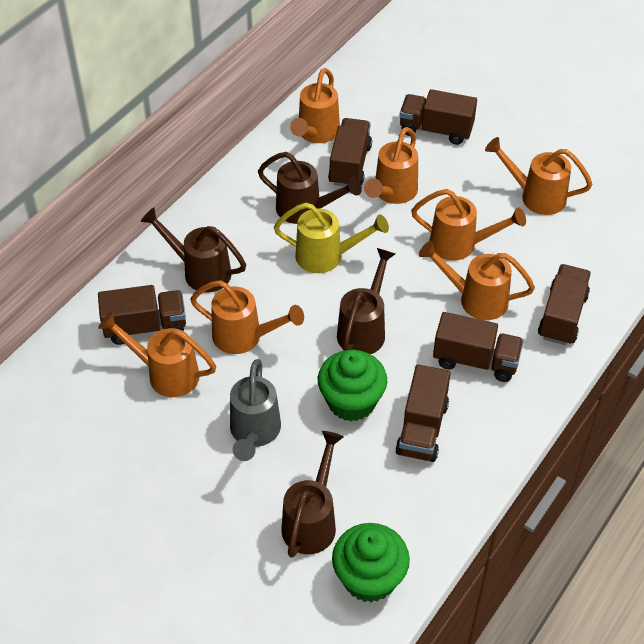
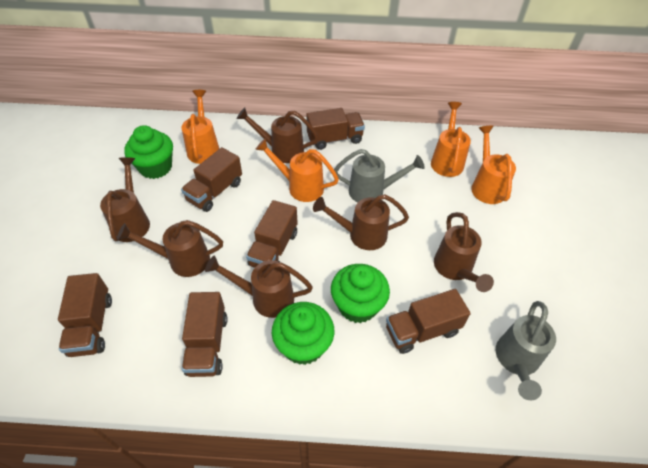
brown watering can: 4 -> 6
green cupcake: 2 -> 3
grey watering can: 1 -> 2
orange watering can: 7 -> 4
yellow watering can: 1 -> 0

